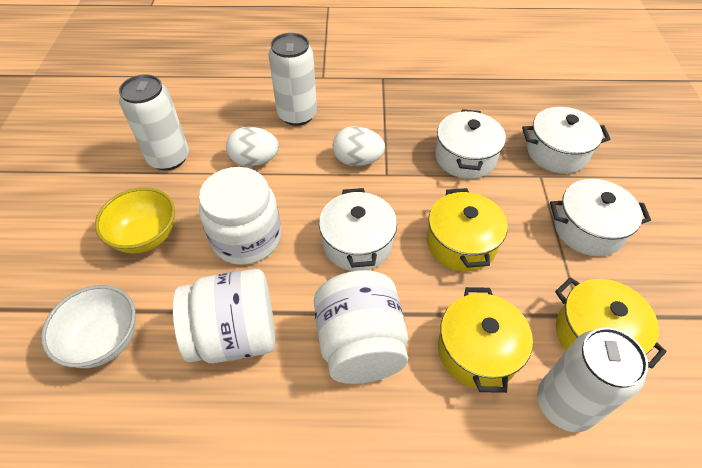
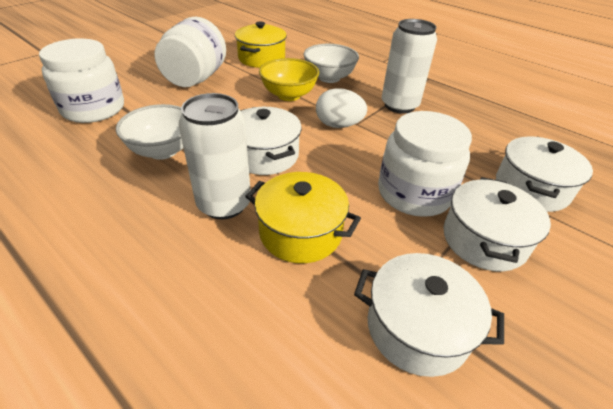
white bowl: 1 -> 2
white can: 3 -> 2
white egg: 2 -> 1
yellow pot: 3 -> 2

